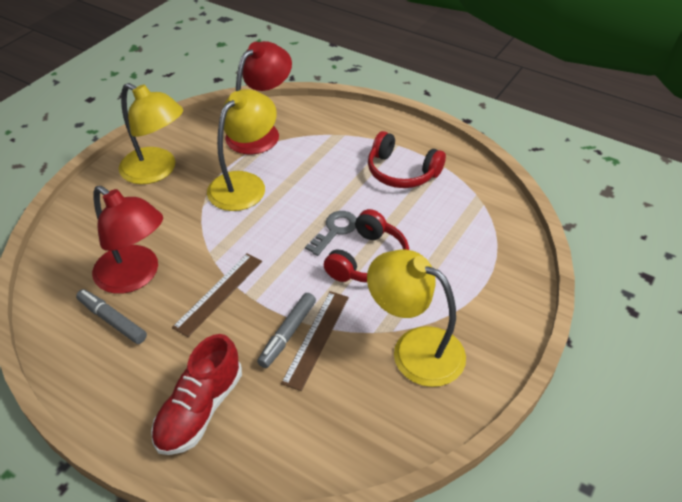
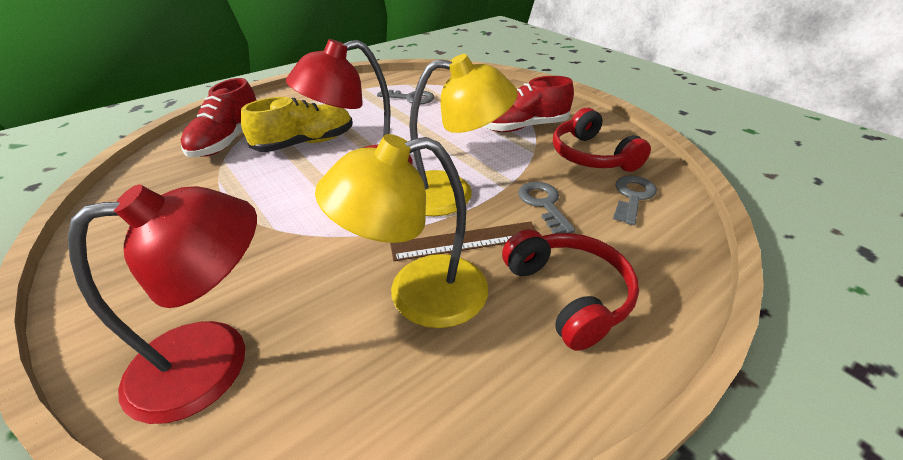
brown ruler: 2 -> 1
grey key: 1 -> 3
grey marker: 2 -> 0
red shoe: 1 -> 2
yellow lamp: 3 -> 2
yellow shoe: 0 -> 1

